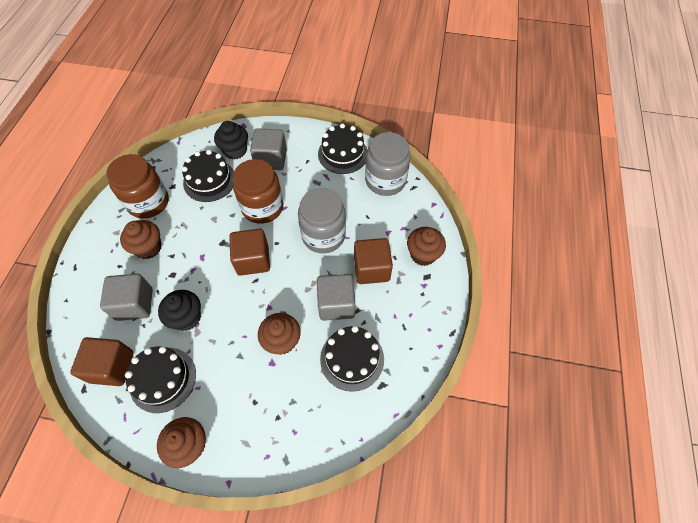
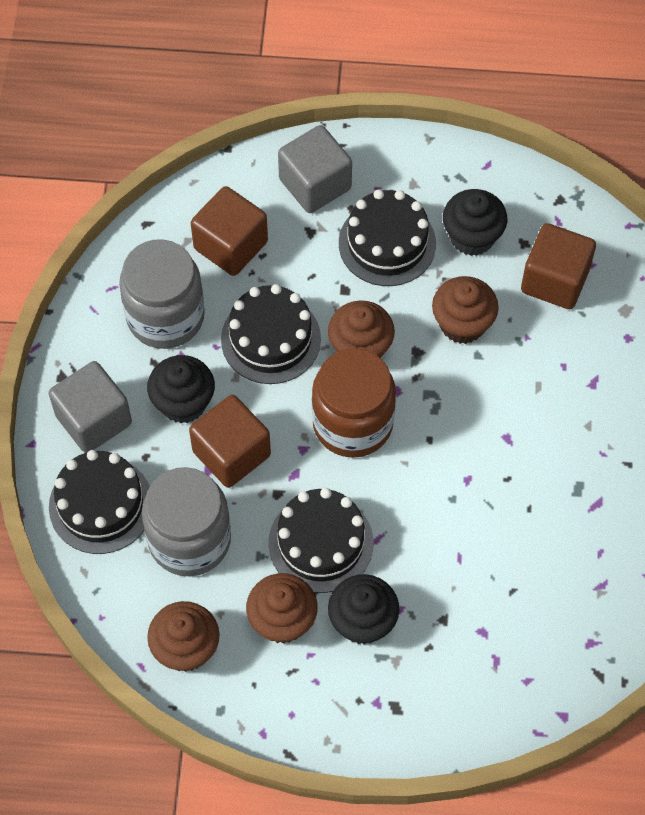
black cupcake: 2 -> 3
brown jar: 2 -> 1
grey cube: 3 -> 2

